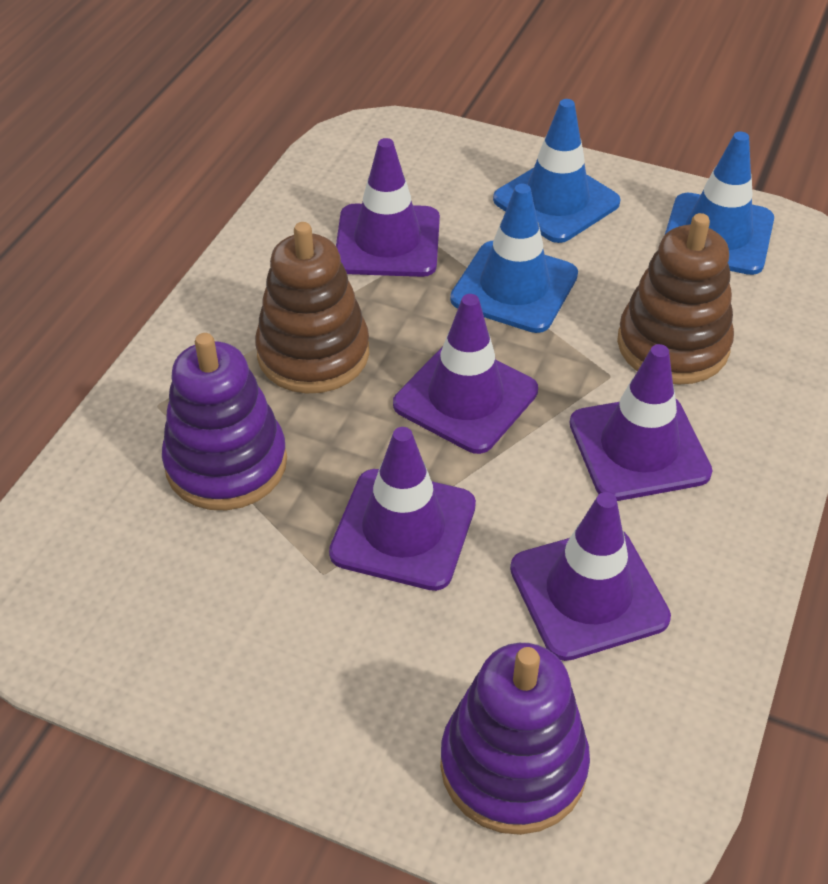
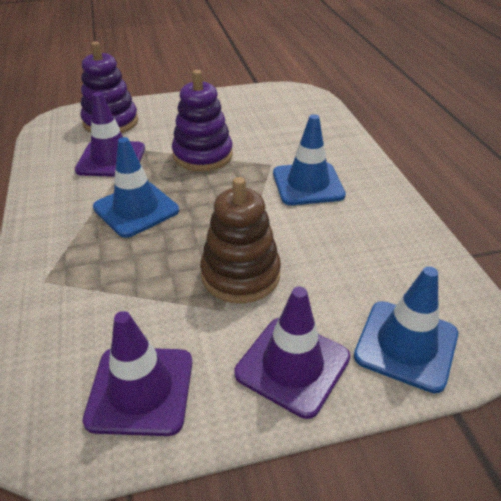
brown stacking toy: 2 -> 1
purple traffic cone: 5 -> 3

